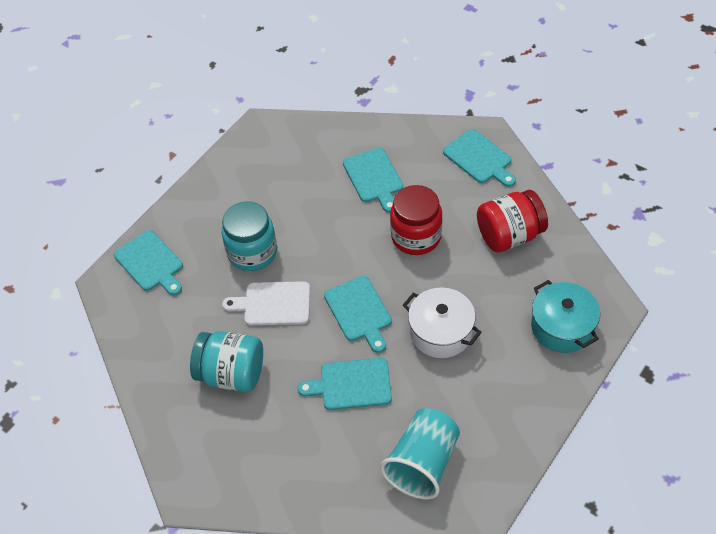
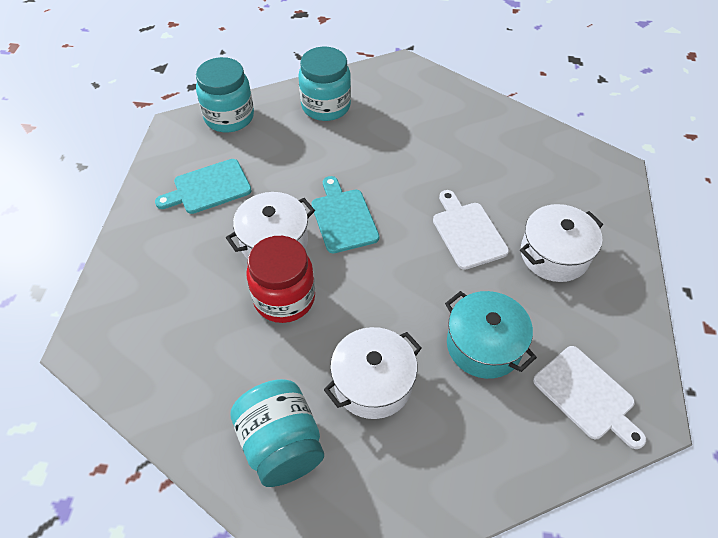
red jar: 2 -> 1
turquoise cup: 1 -> 0
turquoise cutting board: 5 -> 2
turquoise jar: 2 -> 3
white cutting board: 1 -> 2
white pot: 1 -> 3

